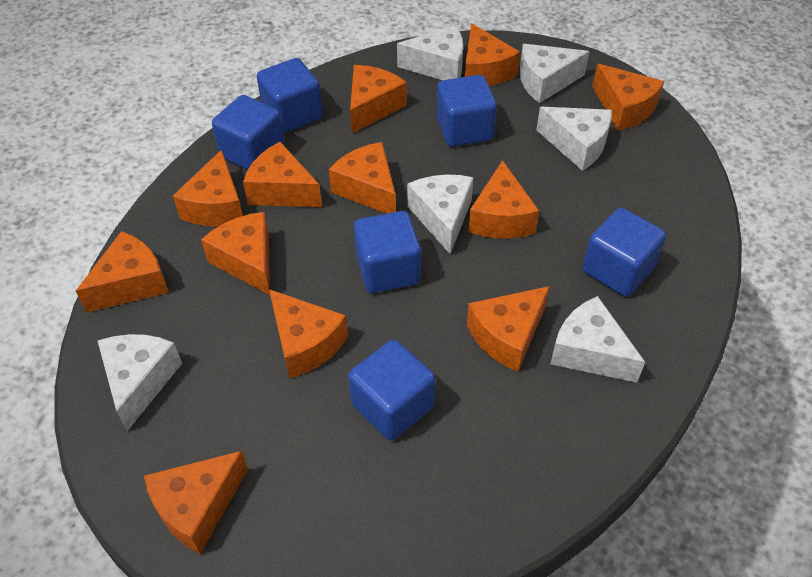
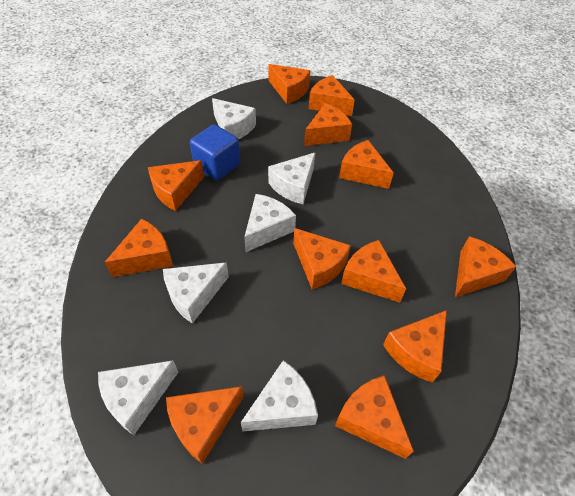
blue cube: 6 -> 1

